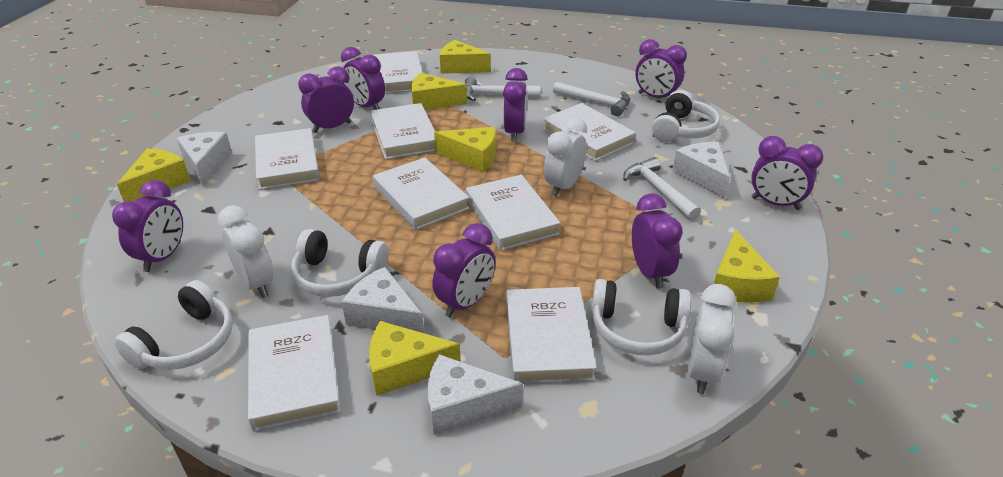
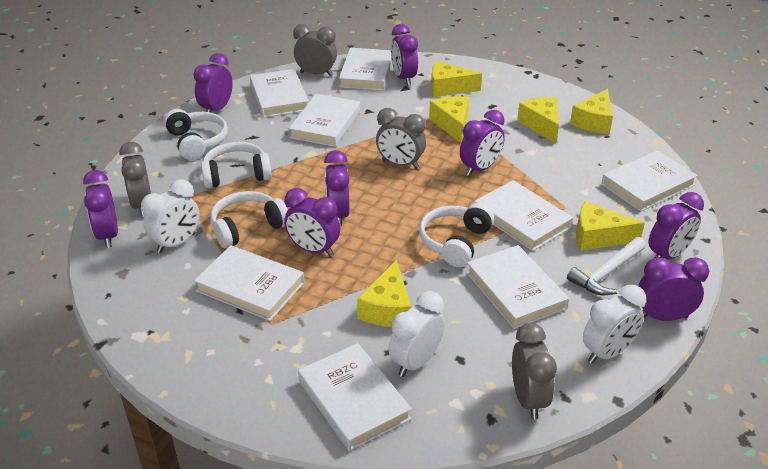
grey clock: 0 -> 4
white cheese: 4 -> 0
white hammer: 3 -> 1

